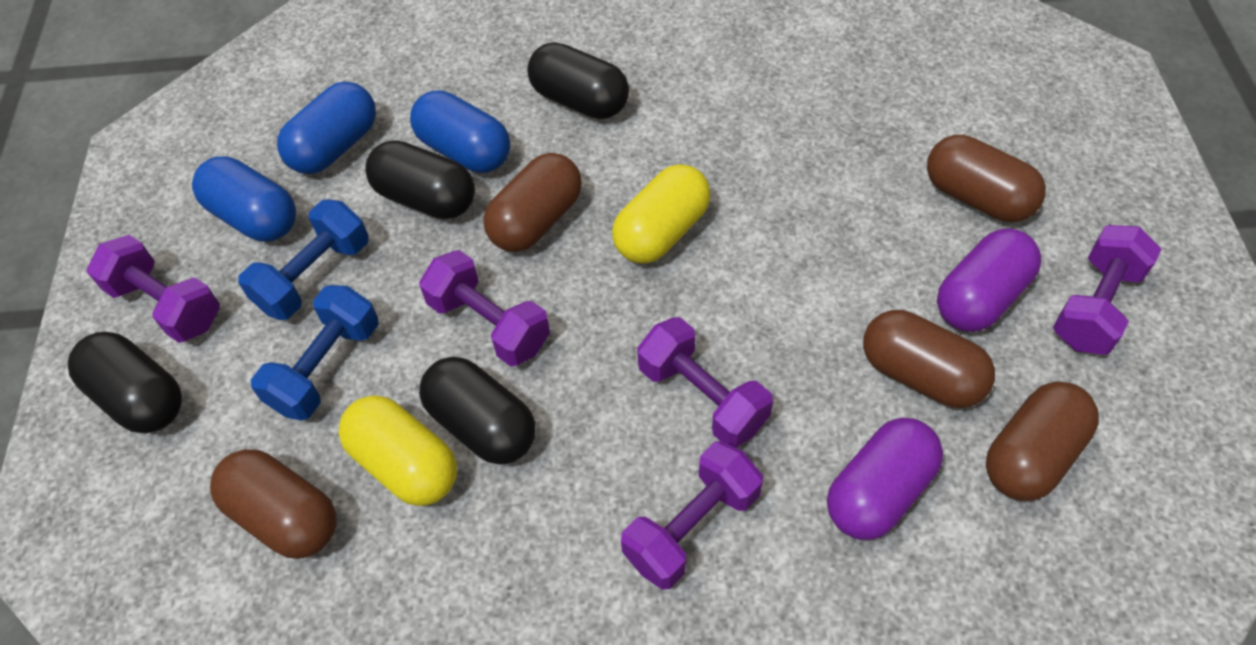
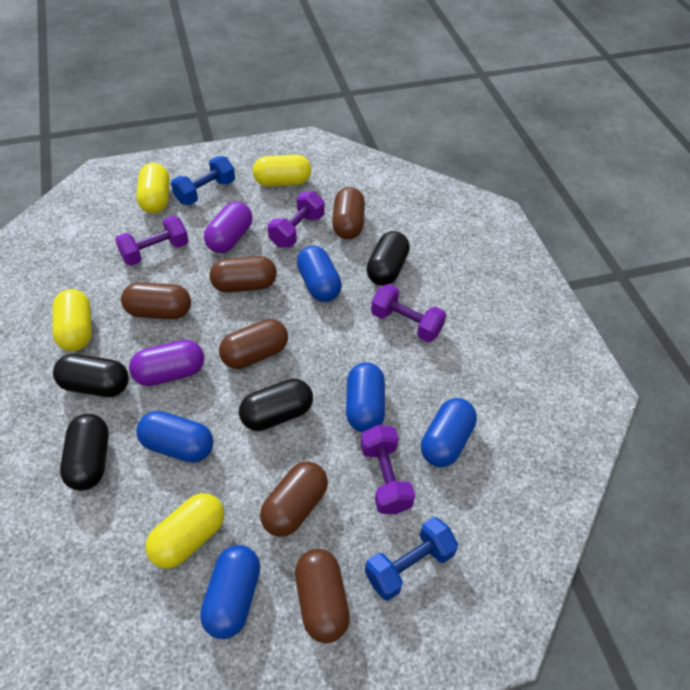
blue capsule: 3 -> 5
brown capsule: 5 -> 6
purple dumbbell: 5 -> 4
yellow capsule: 2 -> 4

